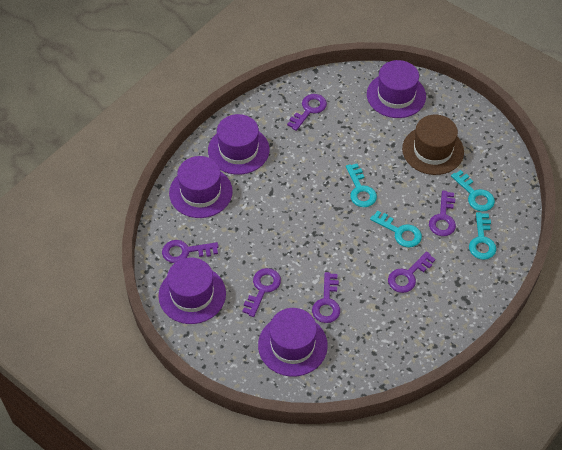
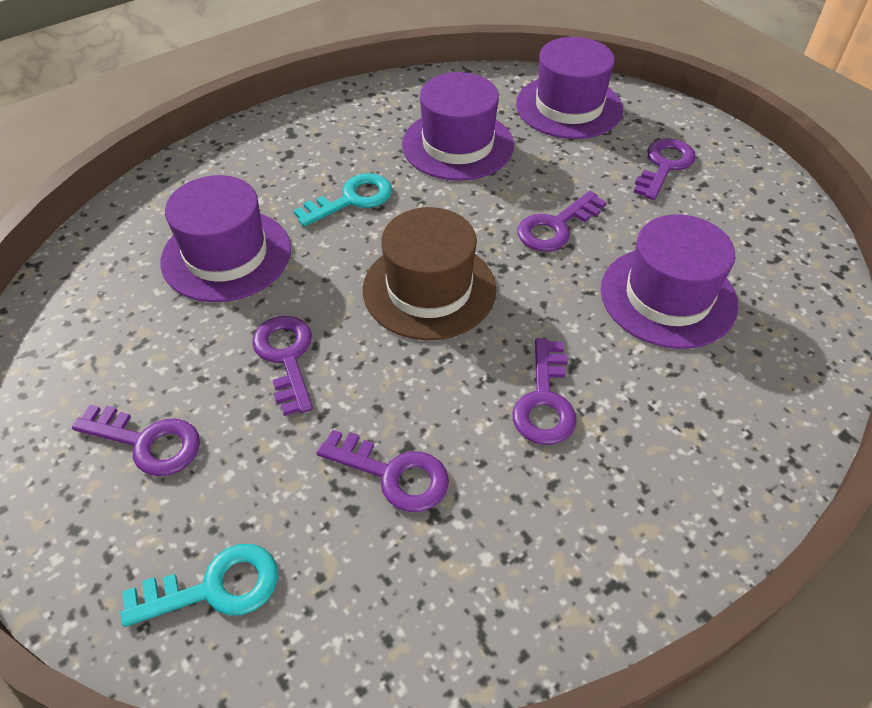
purple hat: 5 -> 4
turquoise key: 4 -> 2

